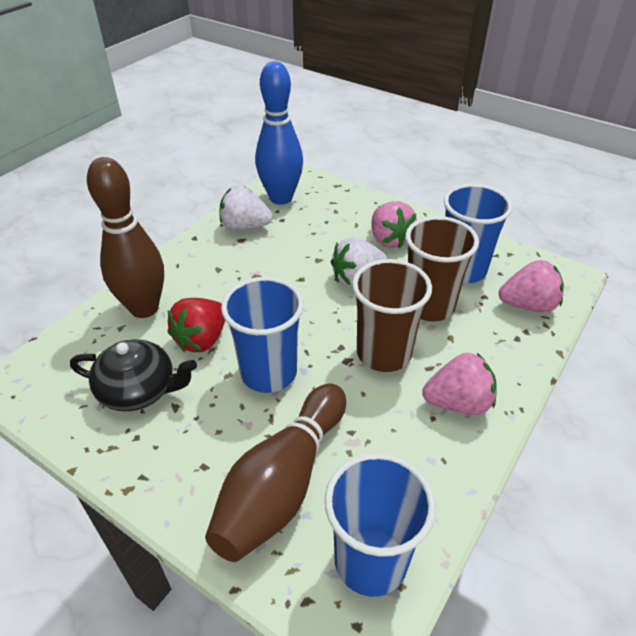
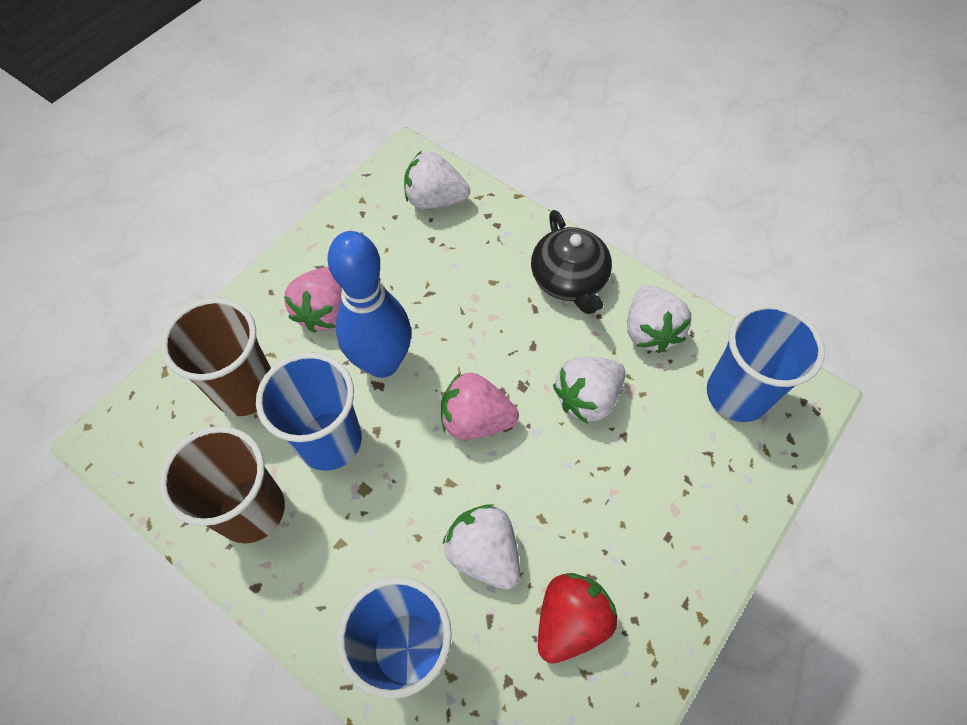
brown bowling pin: 2 -> 0
pink strawberry: 3 -> 2
white strawberry: 2 -> 4

